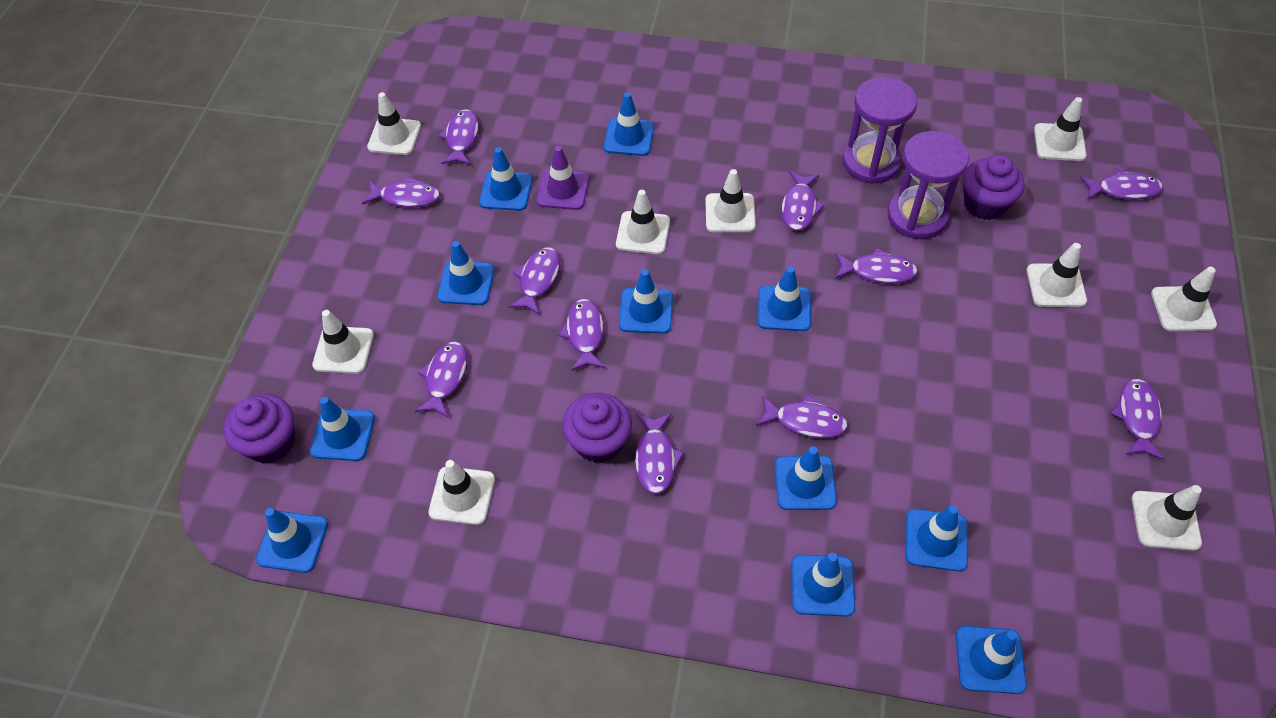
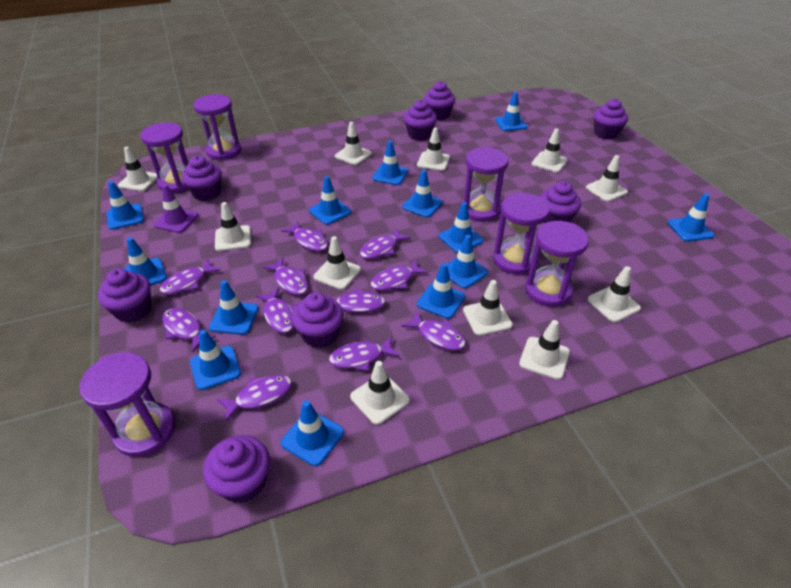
blue traffic cone: 11 -> 13
purple cupcake: 3 -> 8
purple hourglass: 2 -> 6
white traffic cone: 9 -> 11

